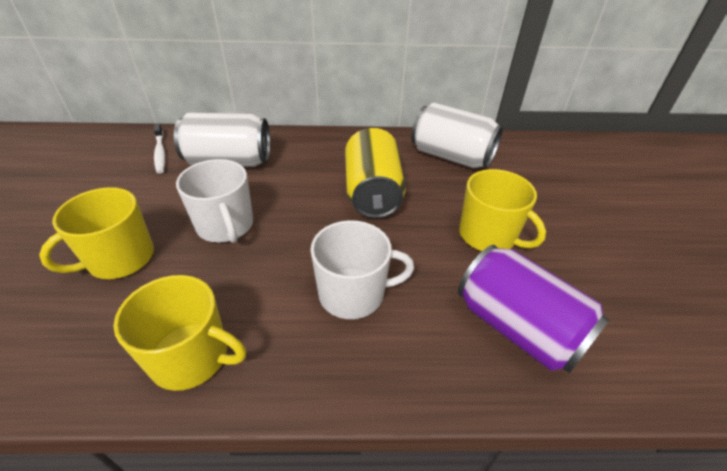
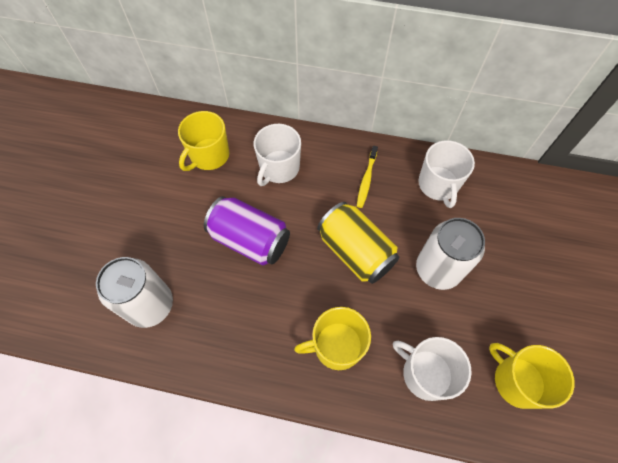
white mug: 2 -> 3
white toothbrush: 1 -> 0
yellow toothbrush: 0 -> 1

